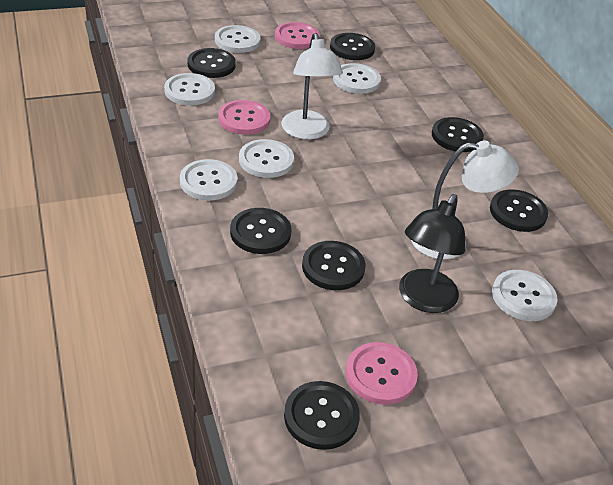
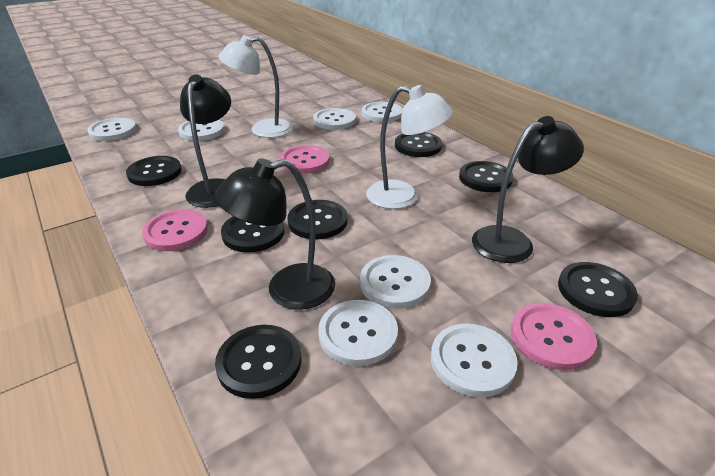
black lamp: 1 -> 3
white button: 6 -> 7

